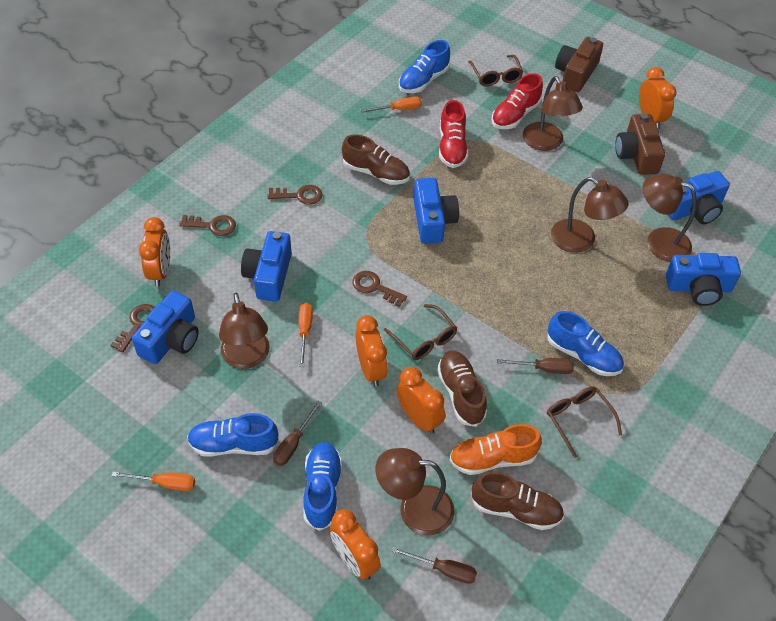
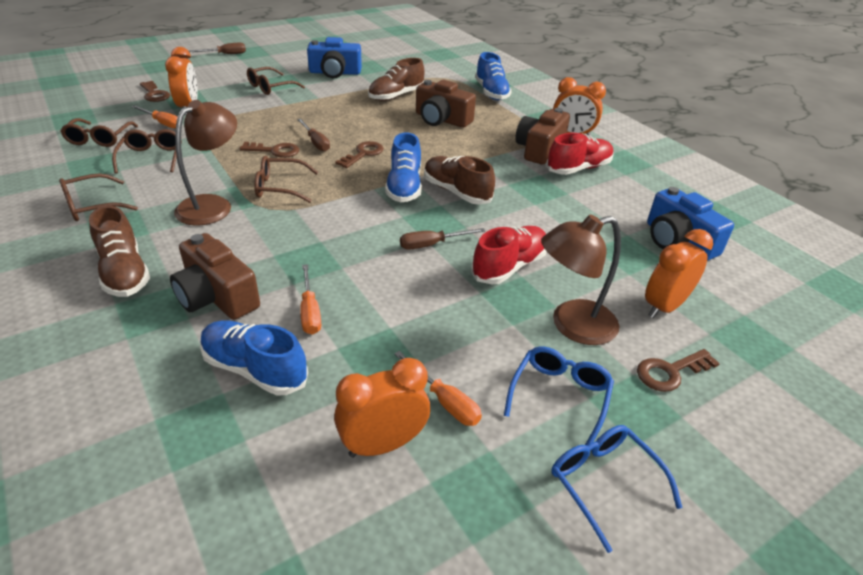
blue camera: 5 -> 2
blue glasses: 0 -> 2
blue shoe: 4 -> 3
brown camera: 2 -> 3
brown glasses: 3 -> 5
brown lamp: 5 -> 2
orange clock: 5 -> 4
orange shoe: 1 -> 0

